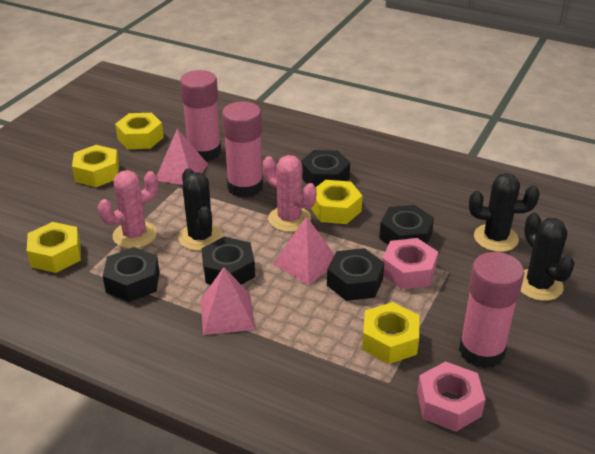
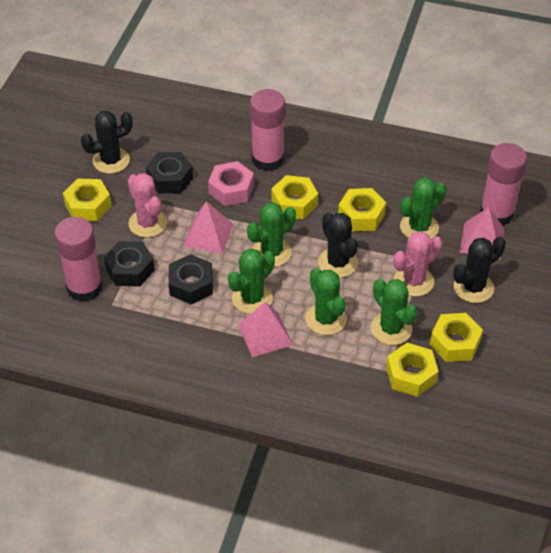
black nut: 5 -> 3
green cactus: 0 -> 5
pink nut: 2 -> 1

